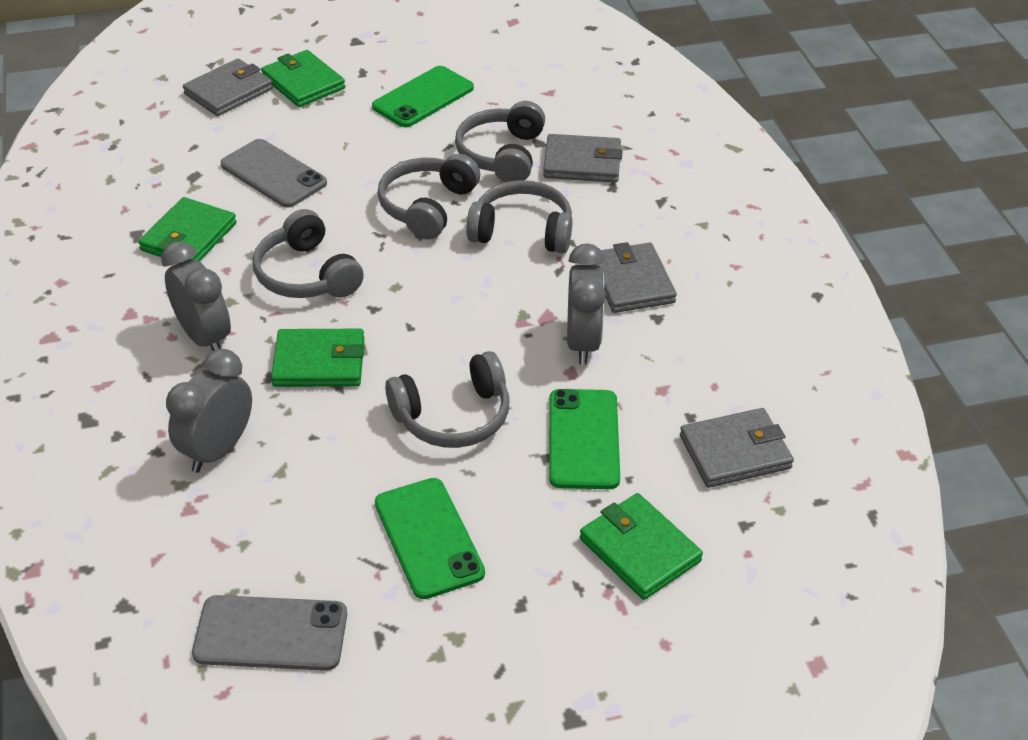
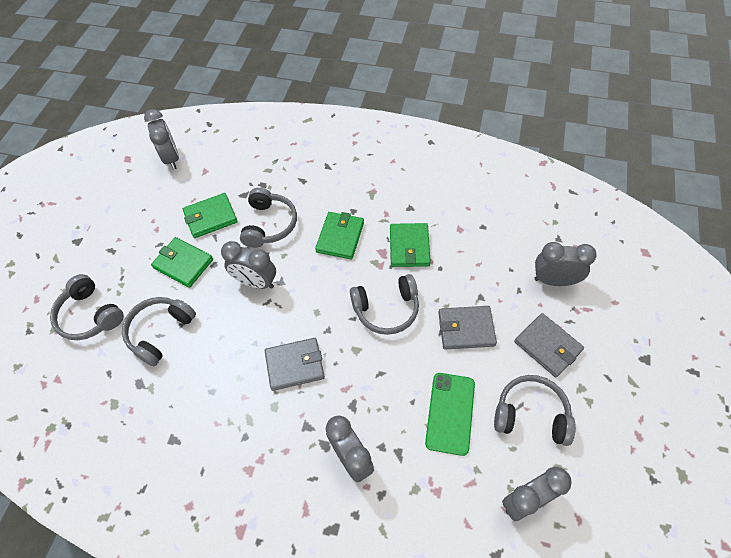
green phone: 3 -> 1
grey clock: 3 -> 5
grey phone: 2 -> 0
grey wallet: 4 -> 3

